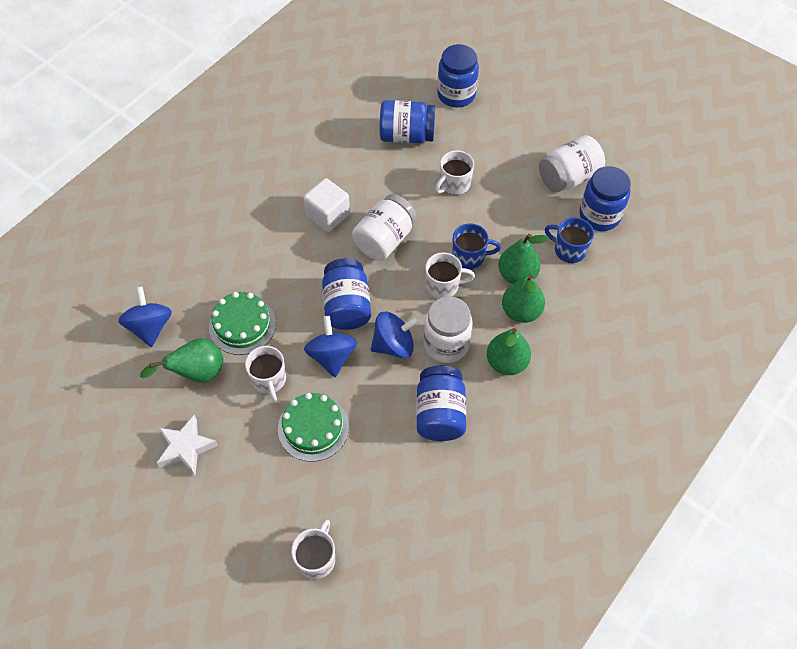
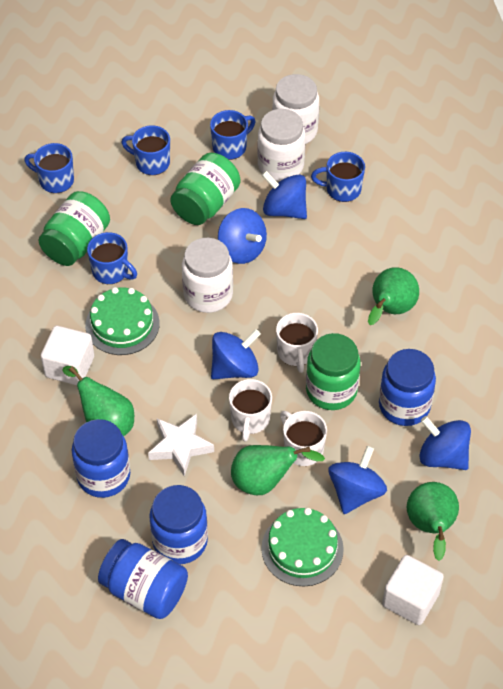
blue jar: 5 -> 4
blue mug: 2 -> 5
blue spinning top: 3 -> 5
green jar: 0 -> 3
white cube: 1 -> 2
white mug: 4 -> 3

